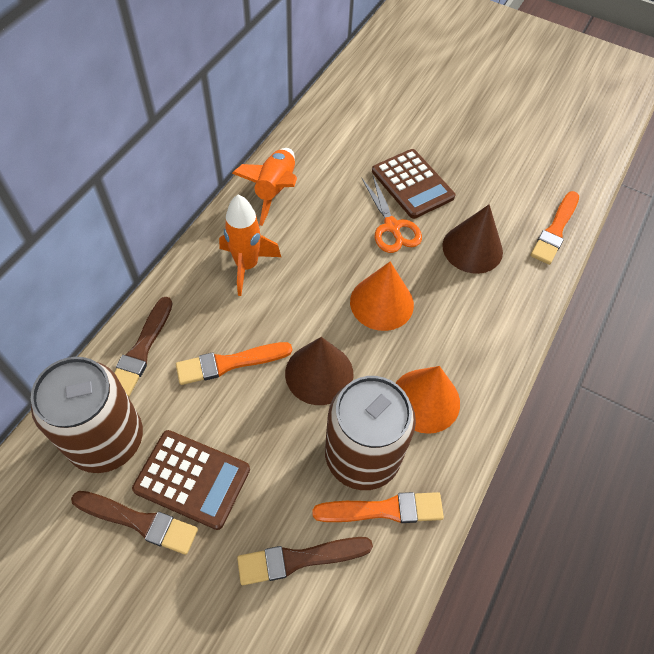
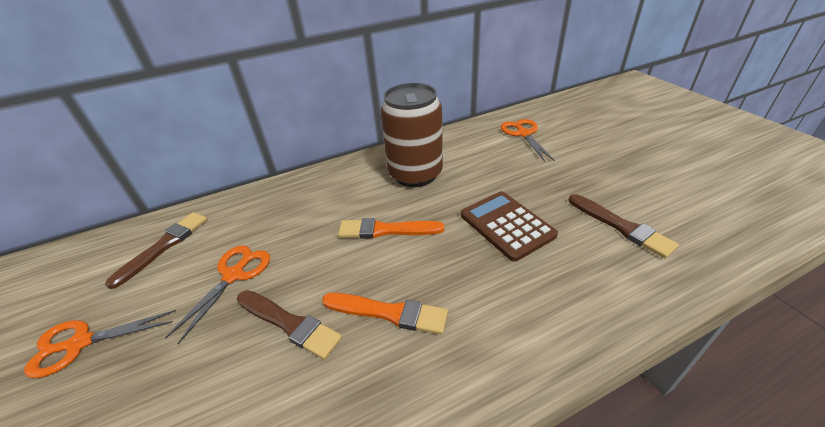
brown calculator: 2 -> 1
brown can: 2 -> 1
brown cone: 2 -> 0
orange brush: 3 -> 2
orange cone: 2 -> 0
orange rocket: 2 -> 0
orange scissors: 1 -> 3

